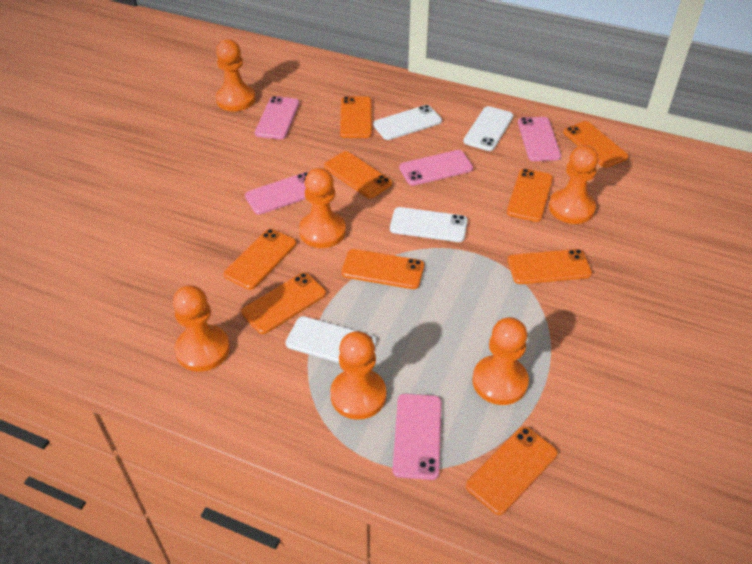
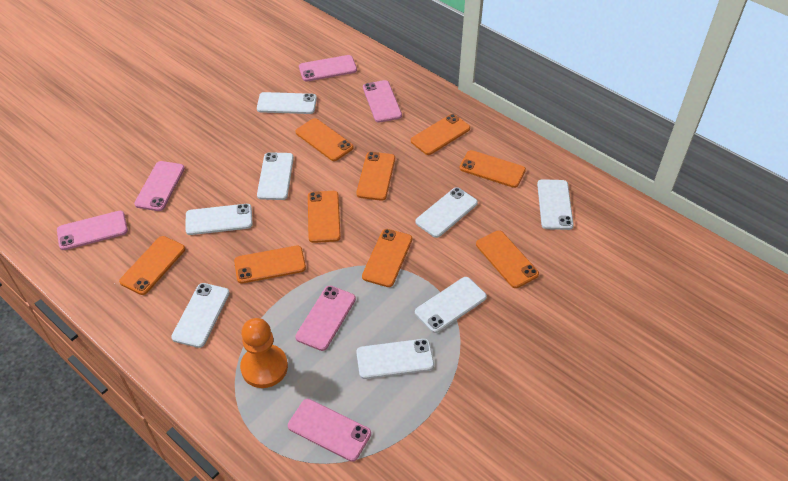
orange pawn: 6 -> 1
pink phone: 5 -> 6
white phone: 4 -> 8

